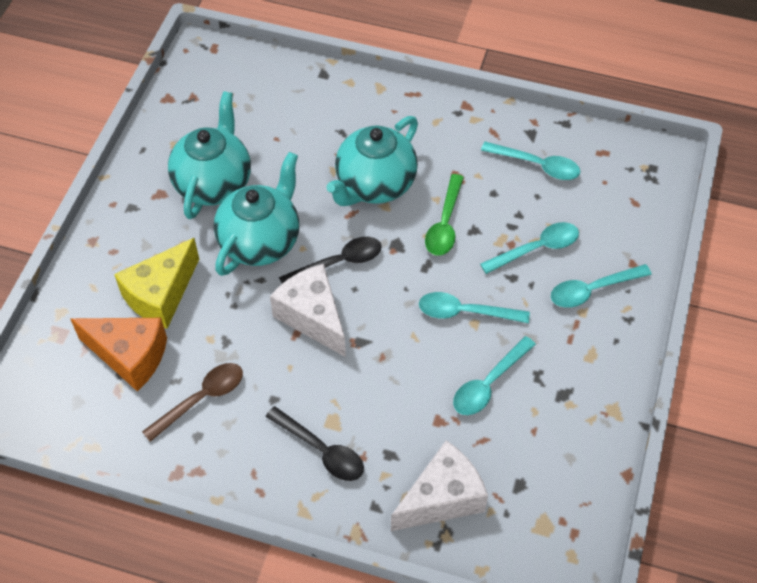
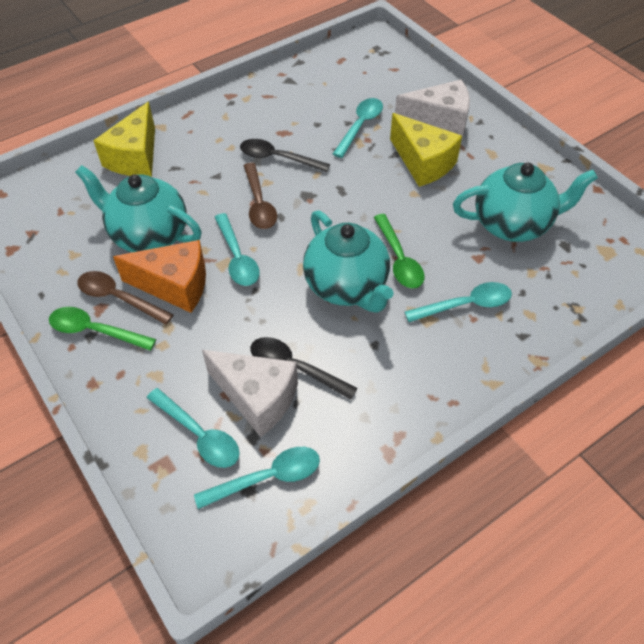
brown spoon: 1 -> 2
green spoon: 1 -> 2
yellow cheese: 1 -> 2

